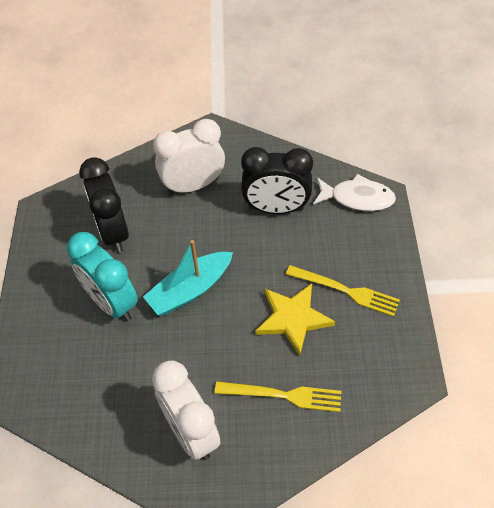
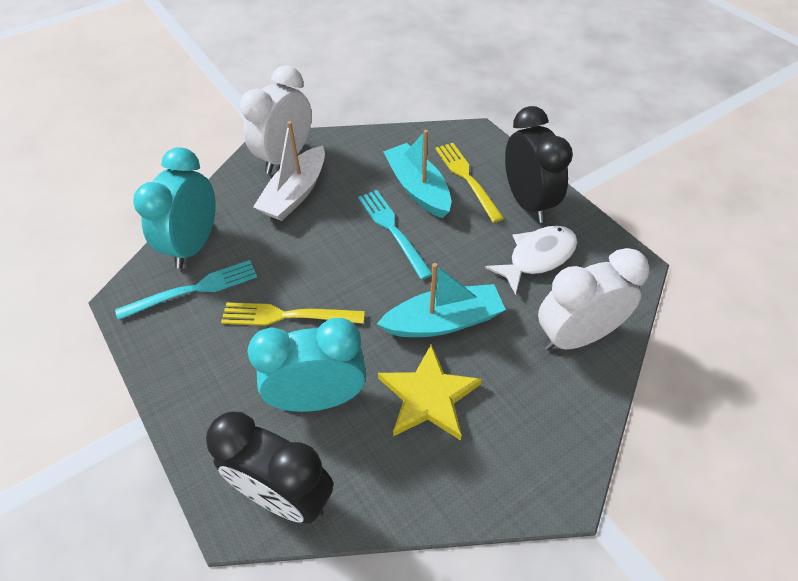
turquoise boat: 1 -> 2
turquoise clock: 1 -> 2
turquoise fork: 0 -> 2
white boat: 0 -> 1

